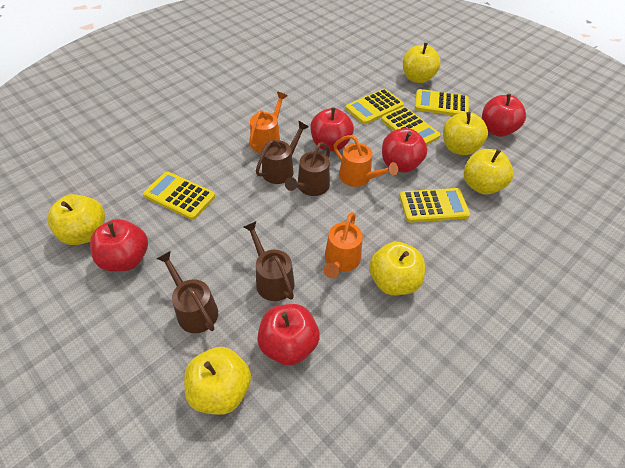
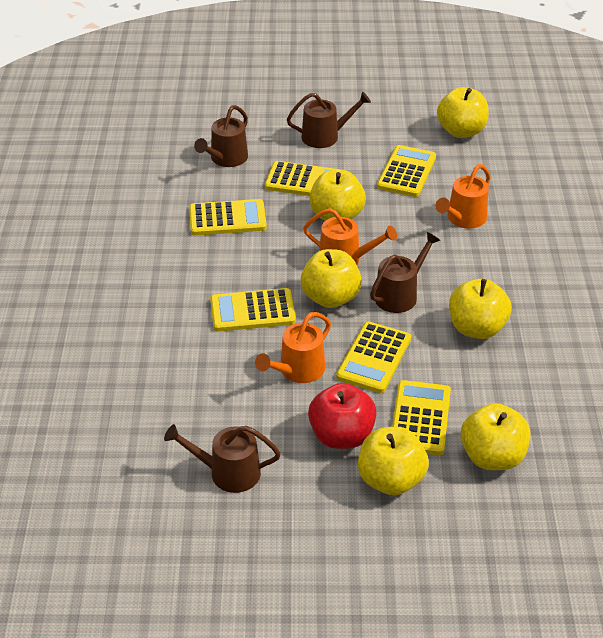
red apple: 5 -> 1
yellow calculator: 5 -> 6

